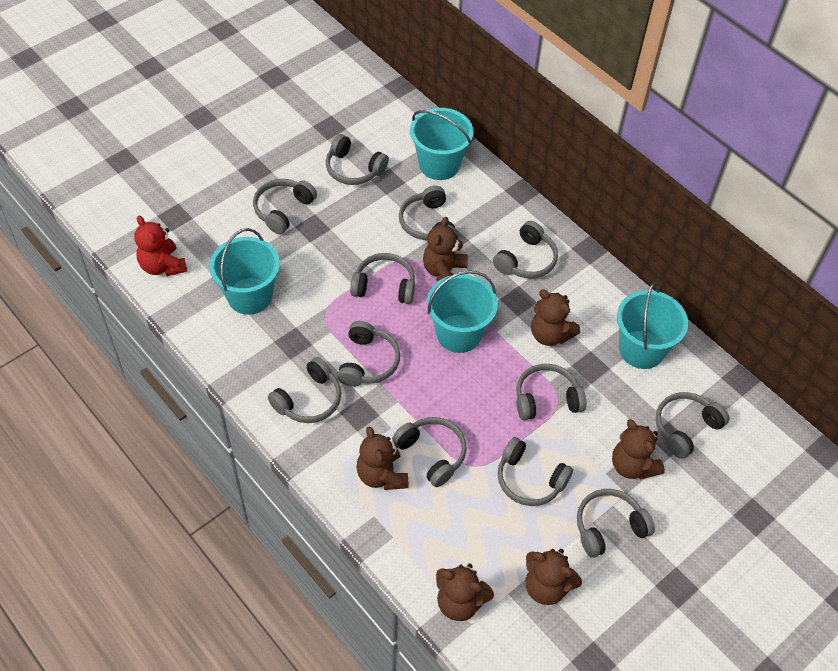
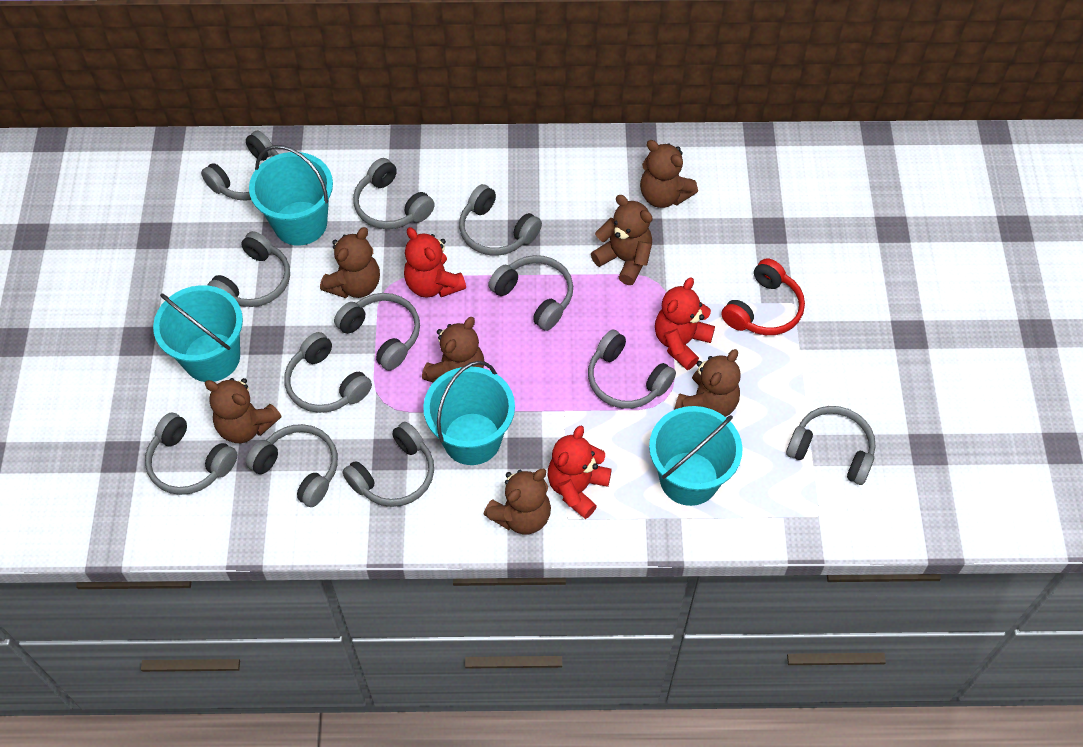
brown teddy bear: 6 -> 7
red headphones: 0 -> 1
red teddy bear: 1 -> 3

